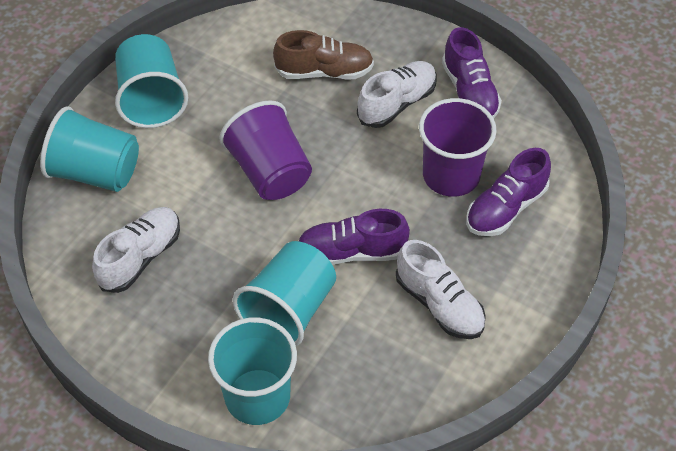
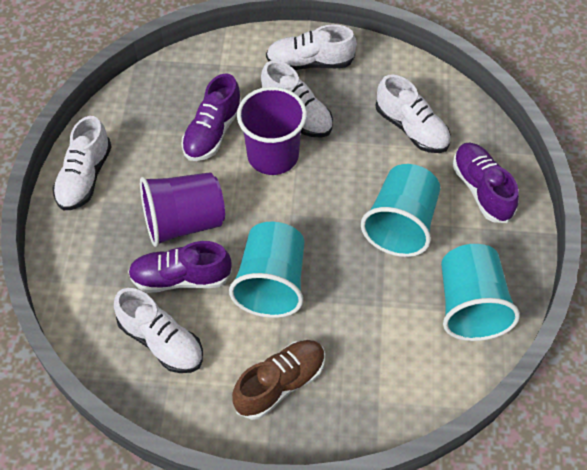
turquoise cup: 4 -> 3
white shoe: 3 -> 5

